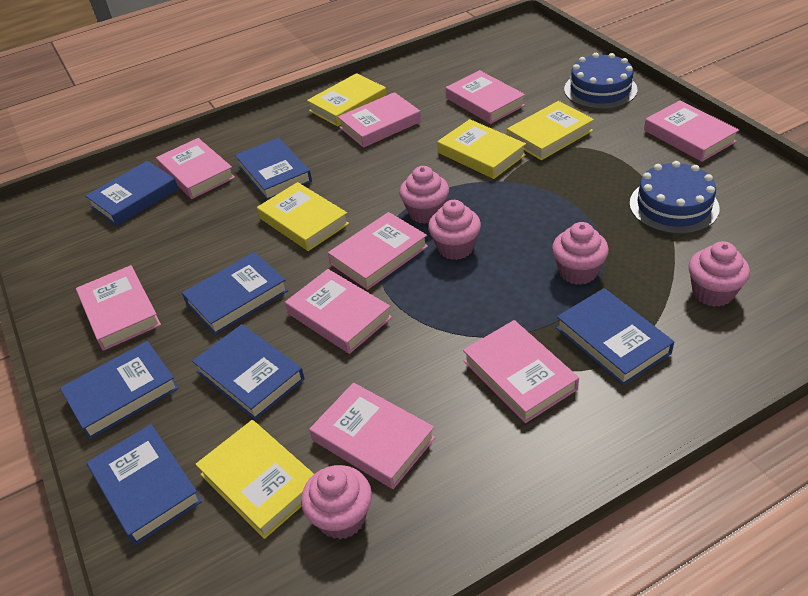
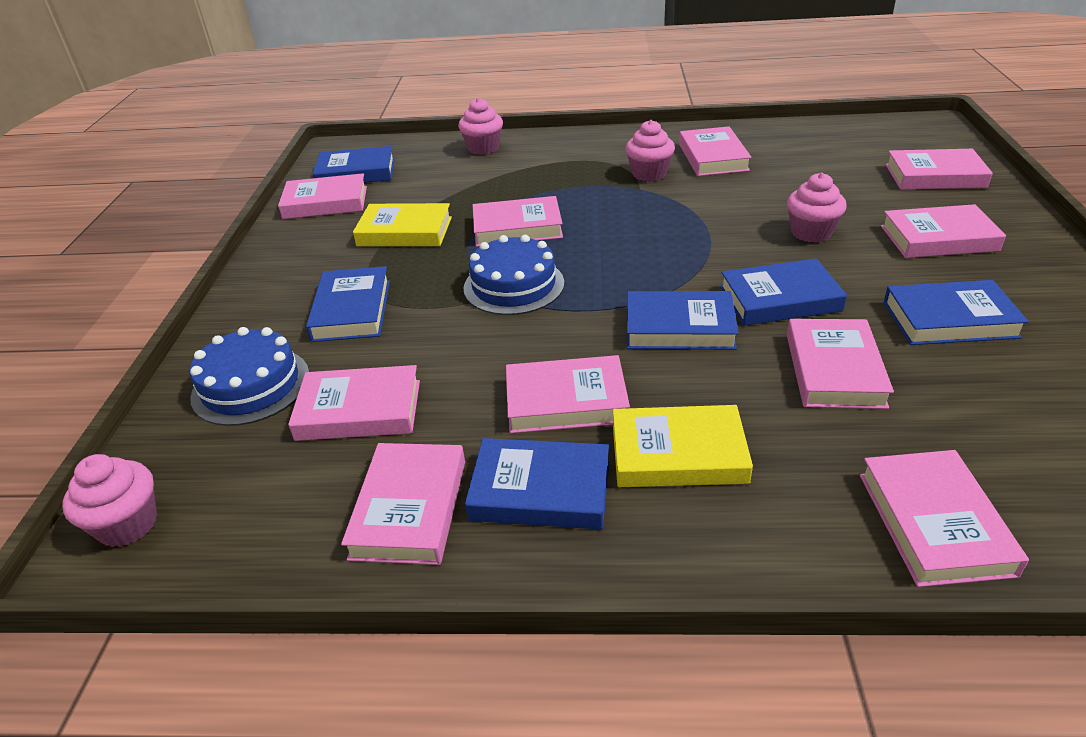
blue book: 7 -> 6
pink book: 9 -> 10
pink cupcake: 5 -> 4
yellow book: 5 -> 2

